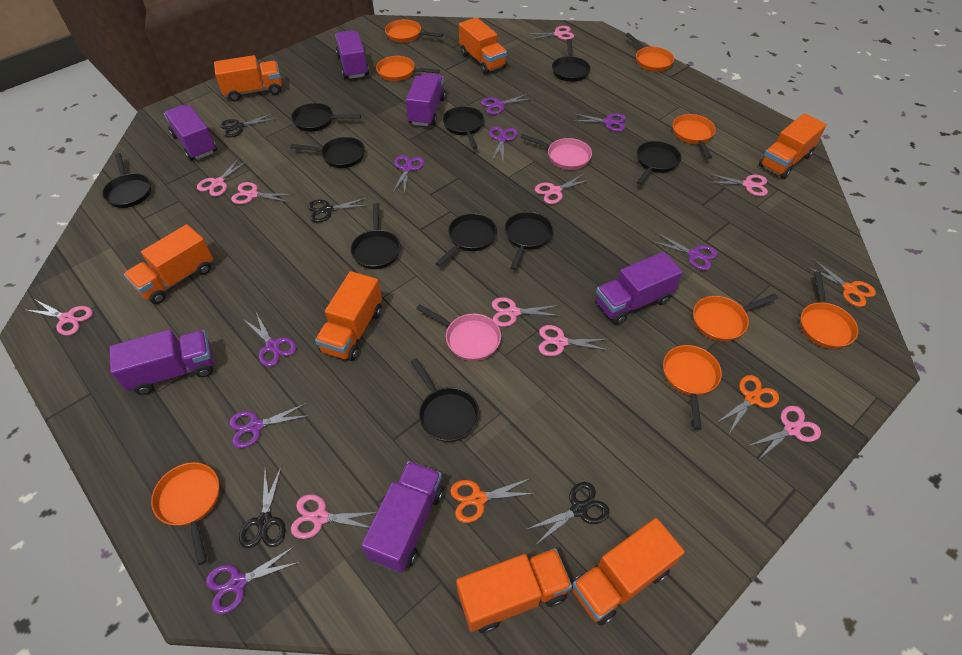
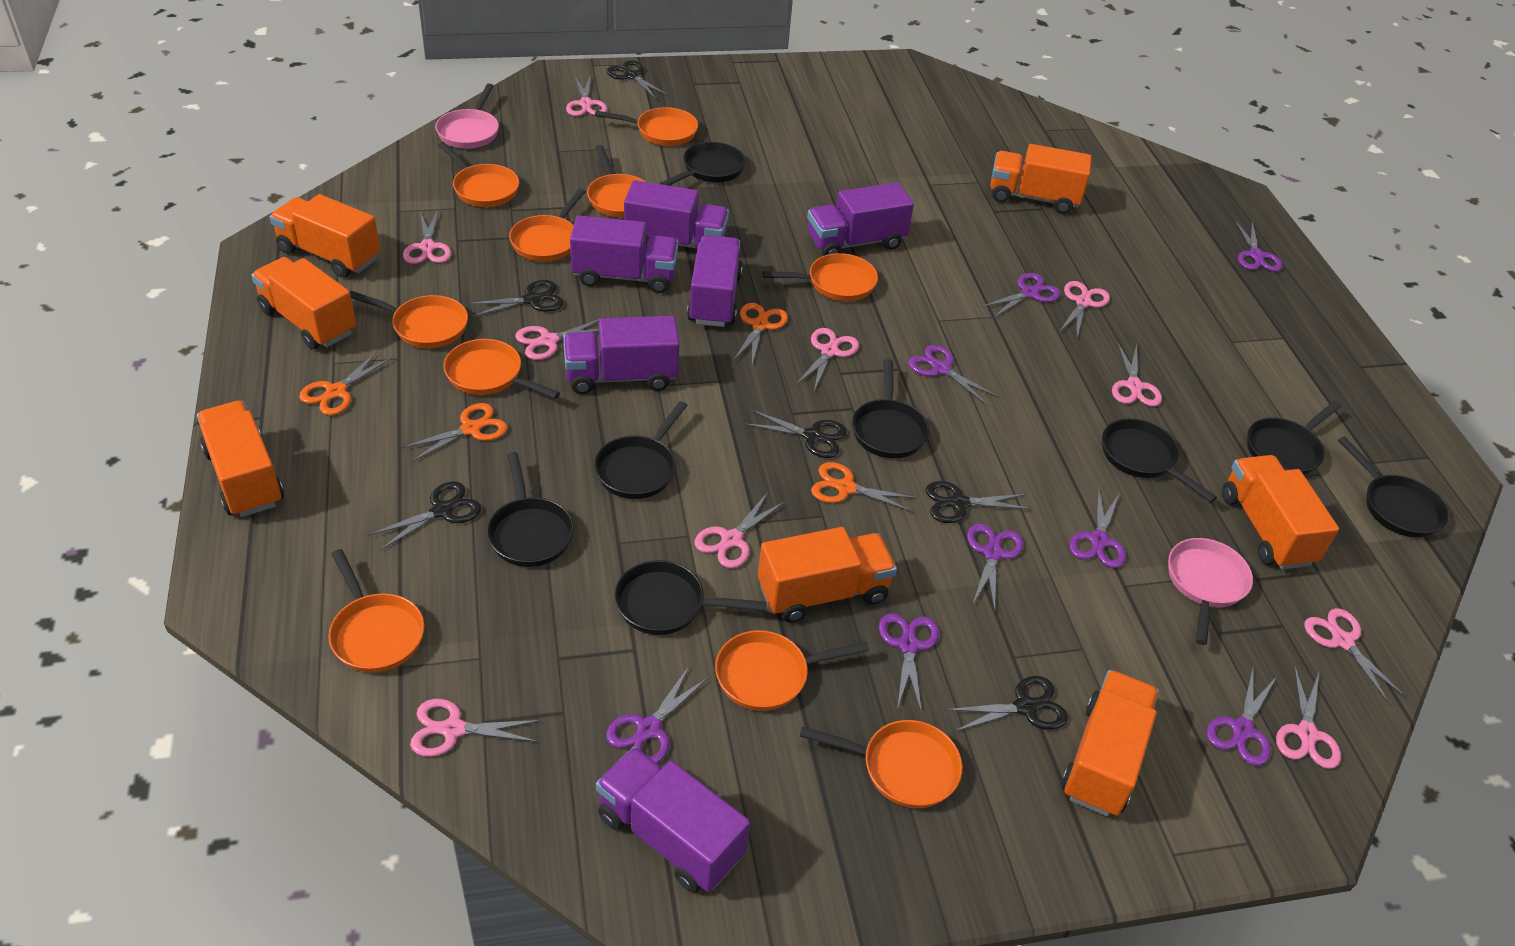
black pan: 10 -> 8
black scissors: 4 -> 6
orange pan: 8 -> 10
orange scissors: 3 -> 4

